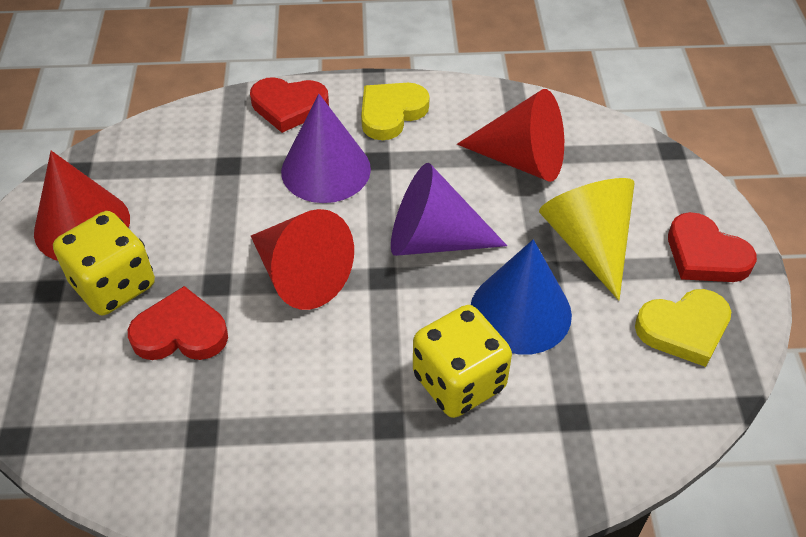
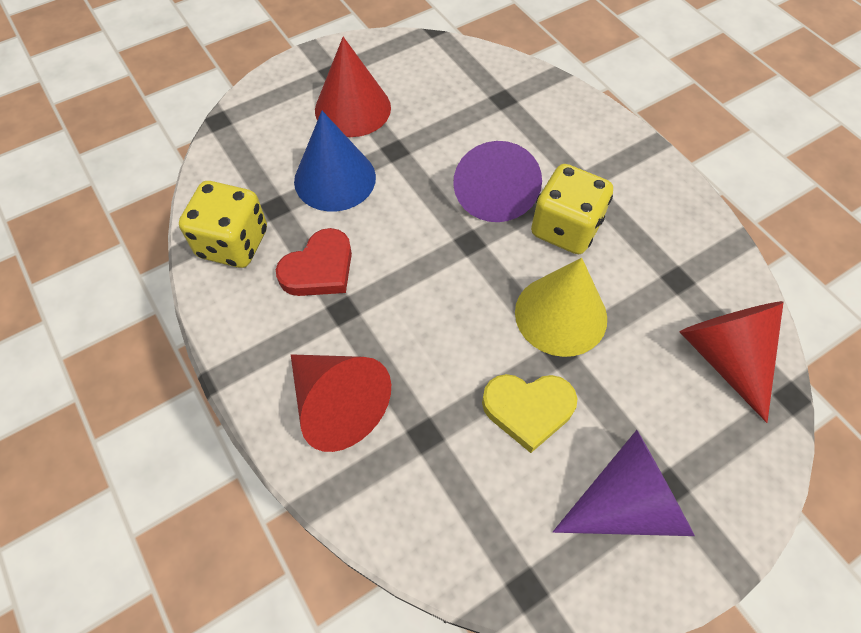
red heart: 3 -> 1
yellow heart: 2 -> 1

